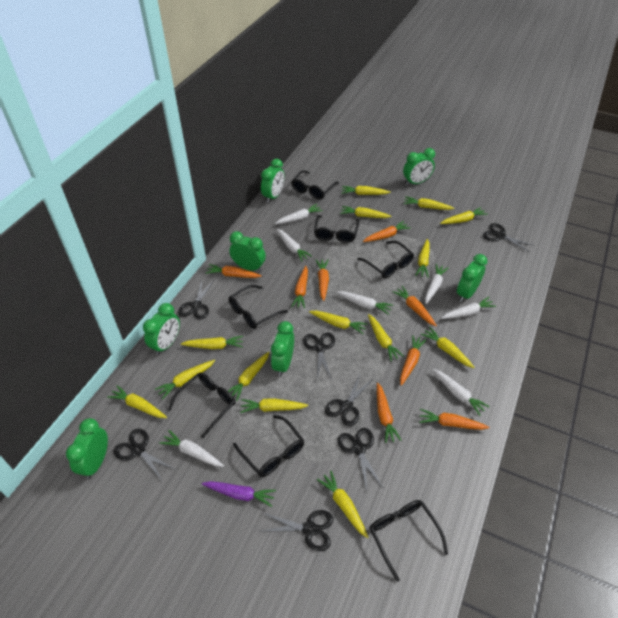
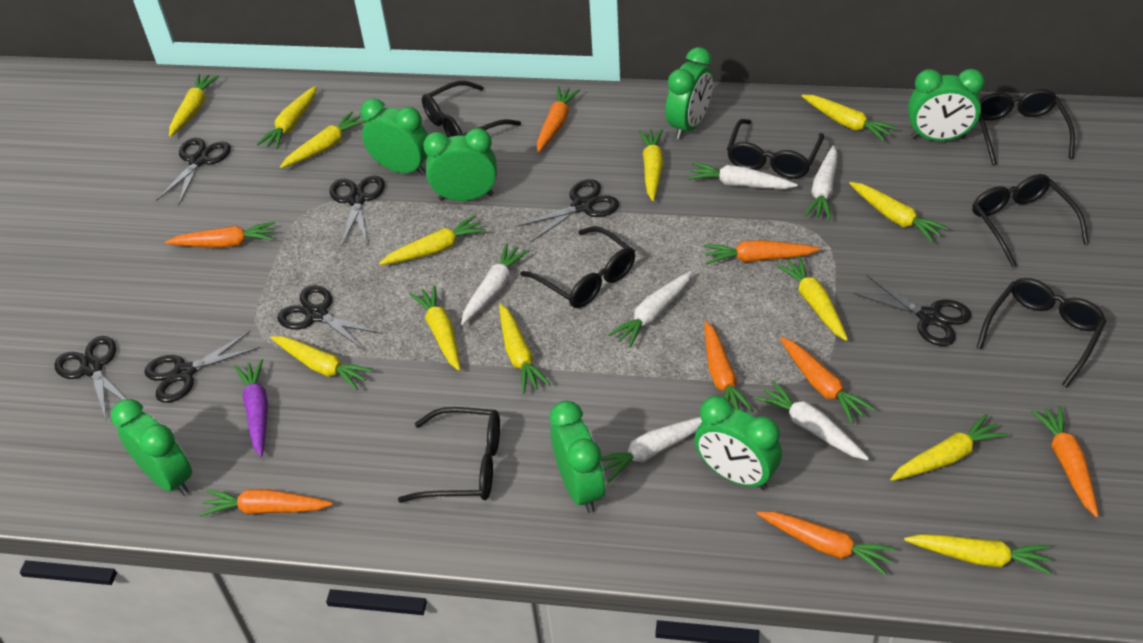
white carrot: 7 -> 6
yellow carrot: 14 -> 13

